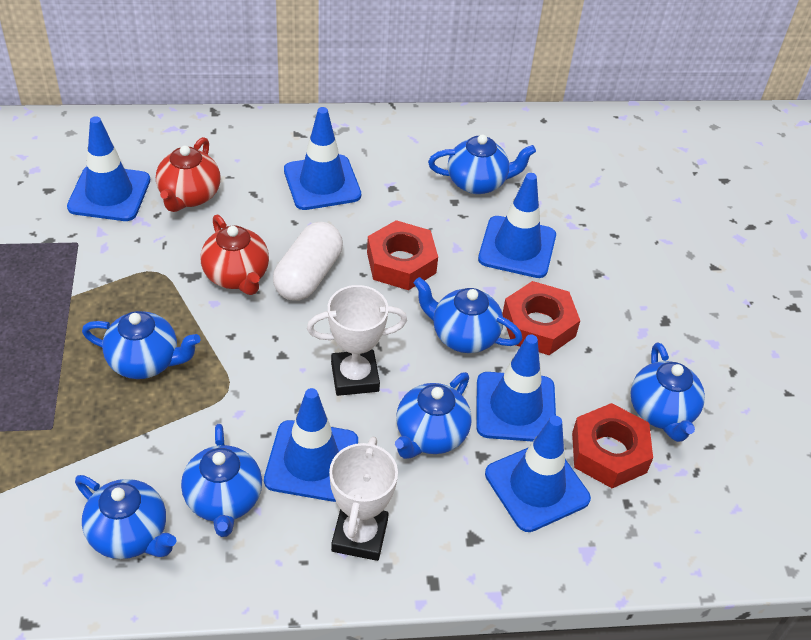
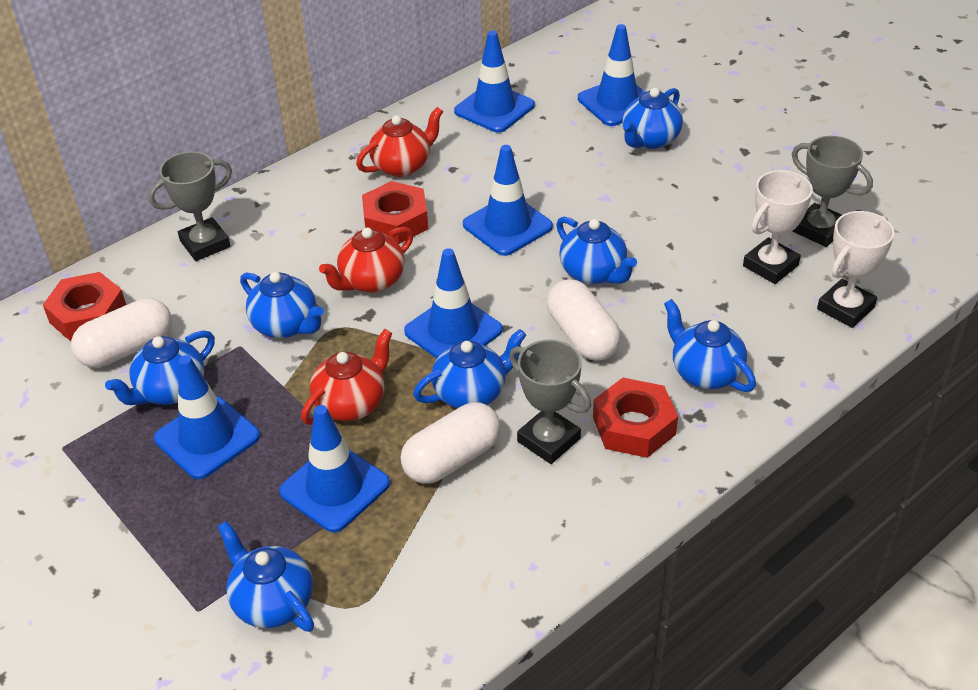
grey trophy: 0 -> 3
red teapot: 2 -> 3
white capsule: 1 -> 3

